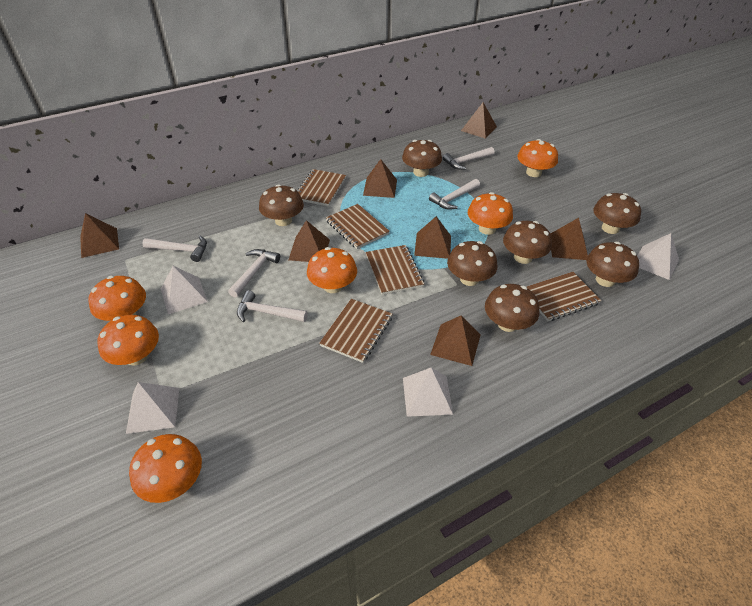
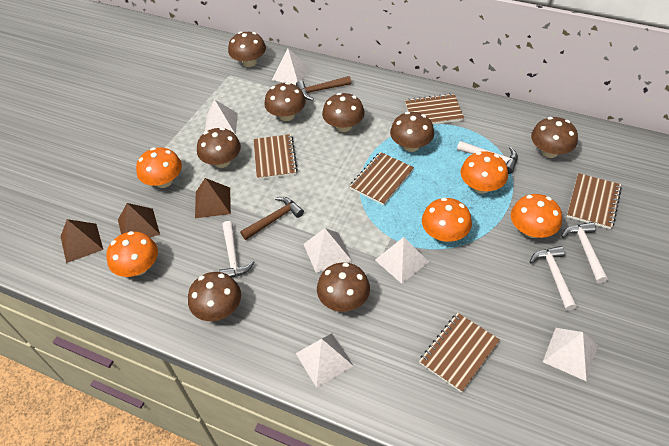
brown hammer: 0 -> 2
brown mushroom: 7 -> 8
brown pyramid: 7 -> 3
orange mushroom: 6 -> 5
white hammer: 5 -> 4
white pyramid: 4 -> 6

